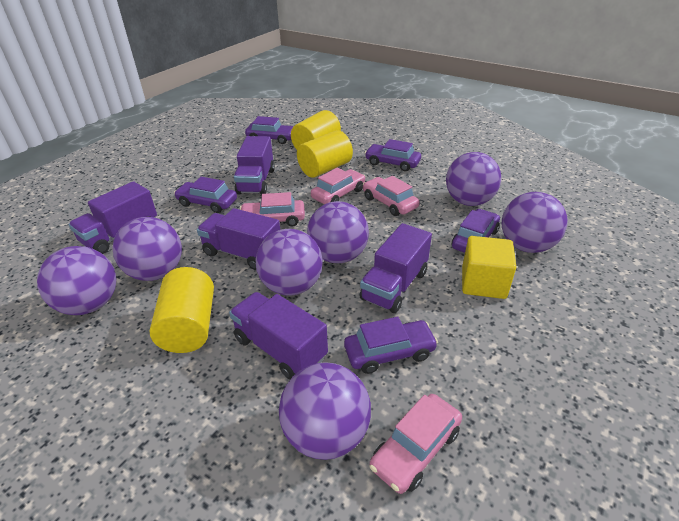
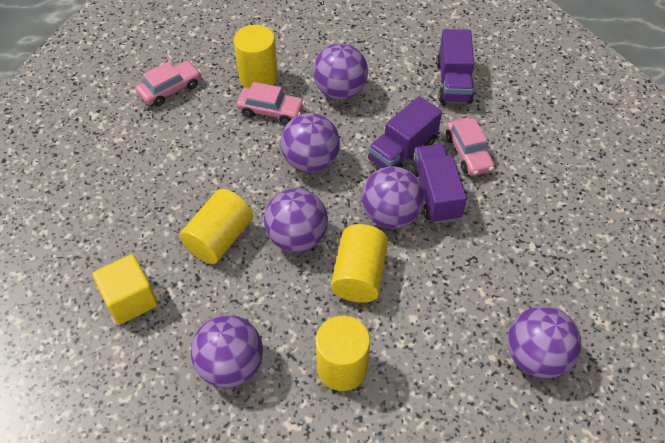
pink car: 4 -> 3
purple ball: 7 -> 6
purple car: 5 -> 0
purple truck: 5 -> 3
yellow cylinder: 3 -> 4

